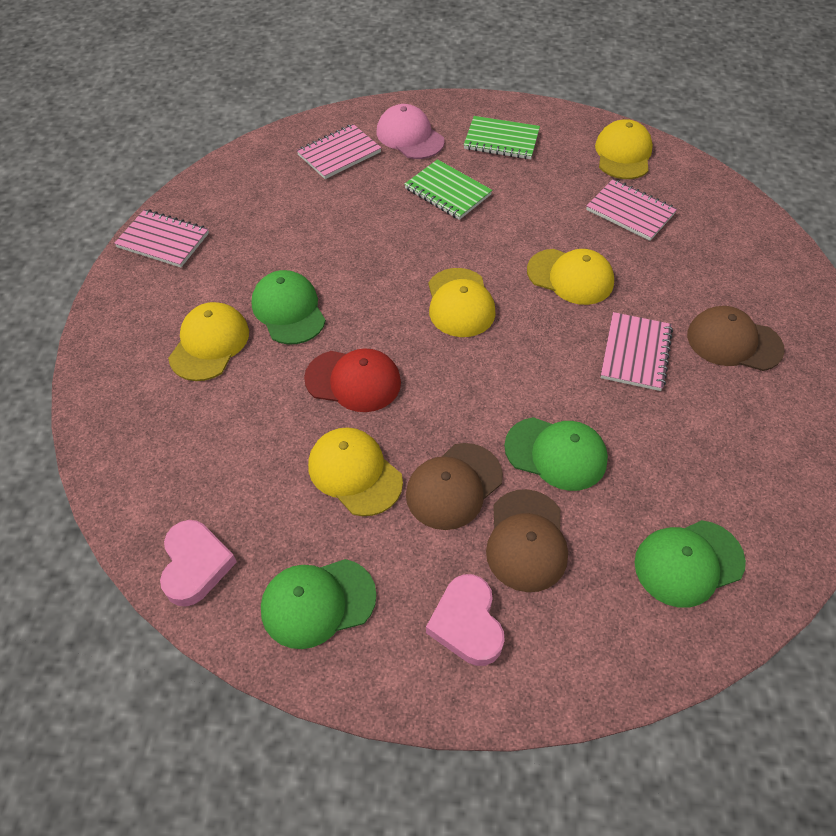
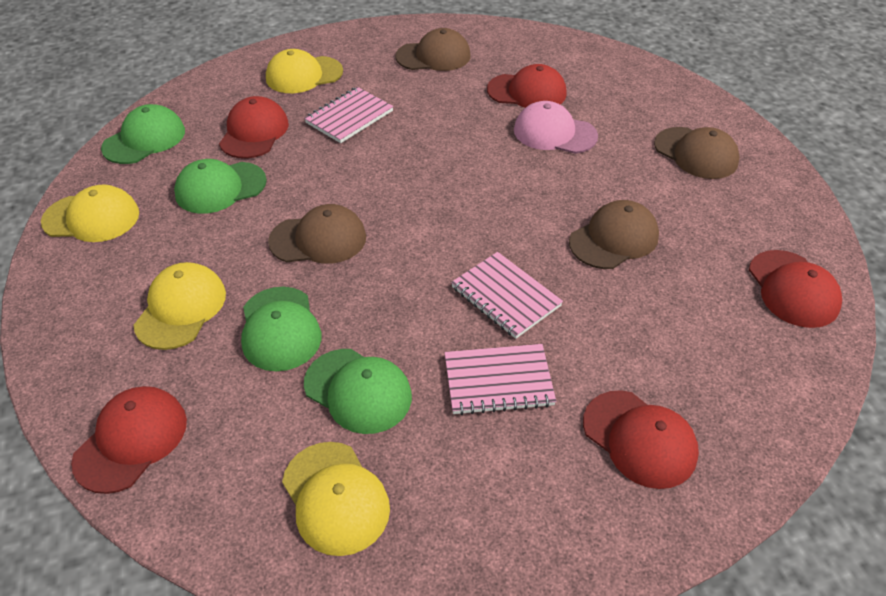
brown cap: 3 -> 4
green notebook: 2 -> 0
pink heart: 2 -> 0
pink notebook: 4 -> 3
red cap: 1 -> 5
yellow cap: 5 -> 4

